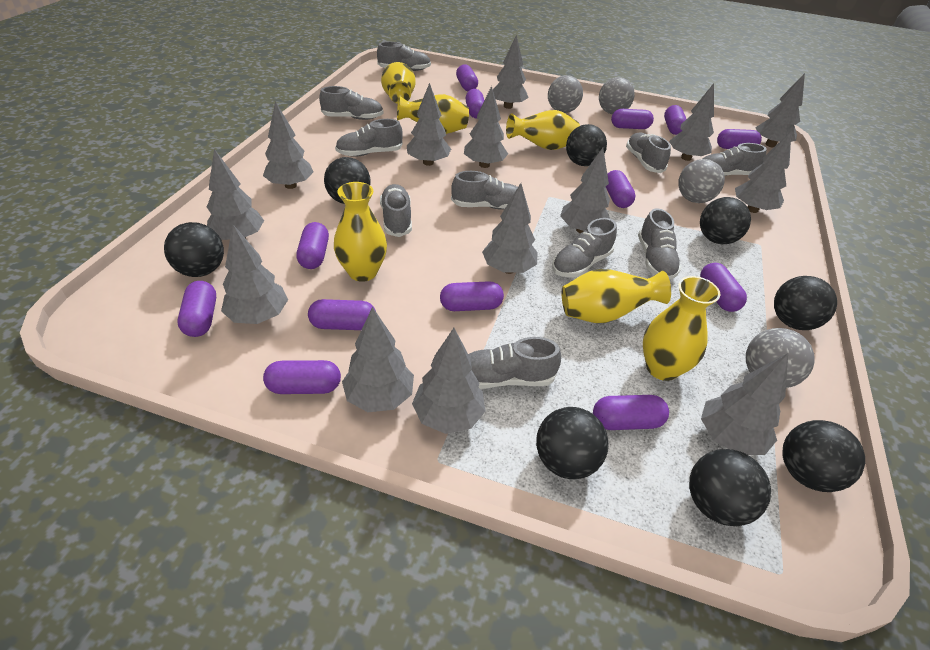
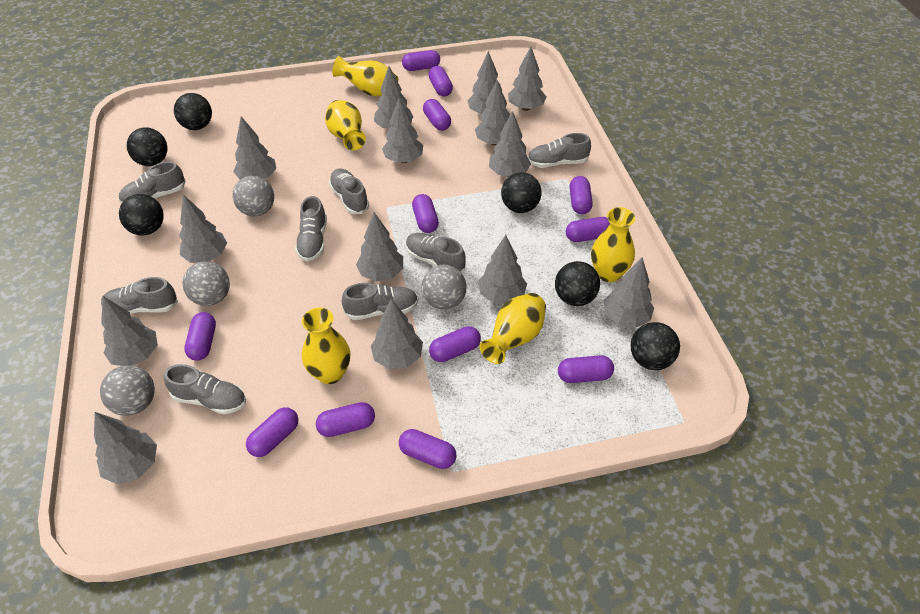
black ball: 8 -> 6
grey shoe: 10 -> 8
purple capsule: 13 -> 12
yellow vase: 6 -> 5

